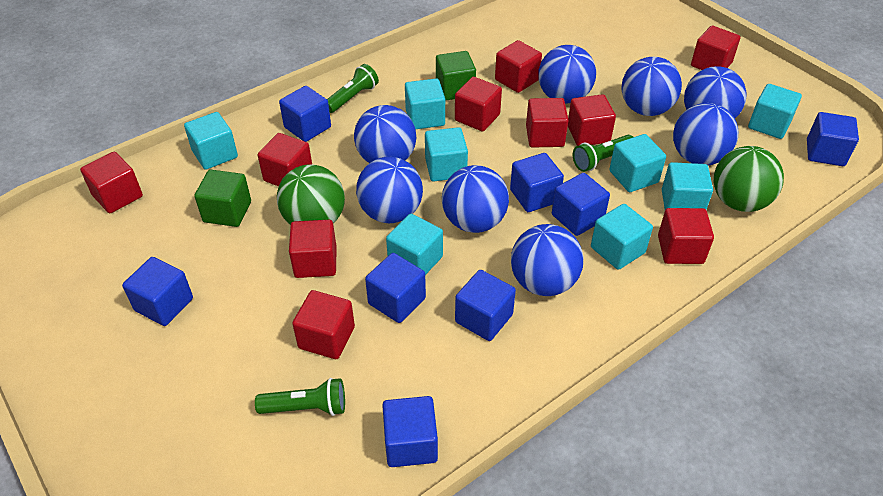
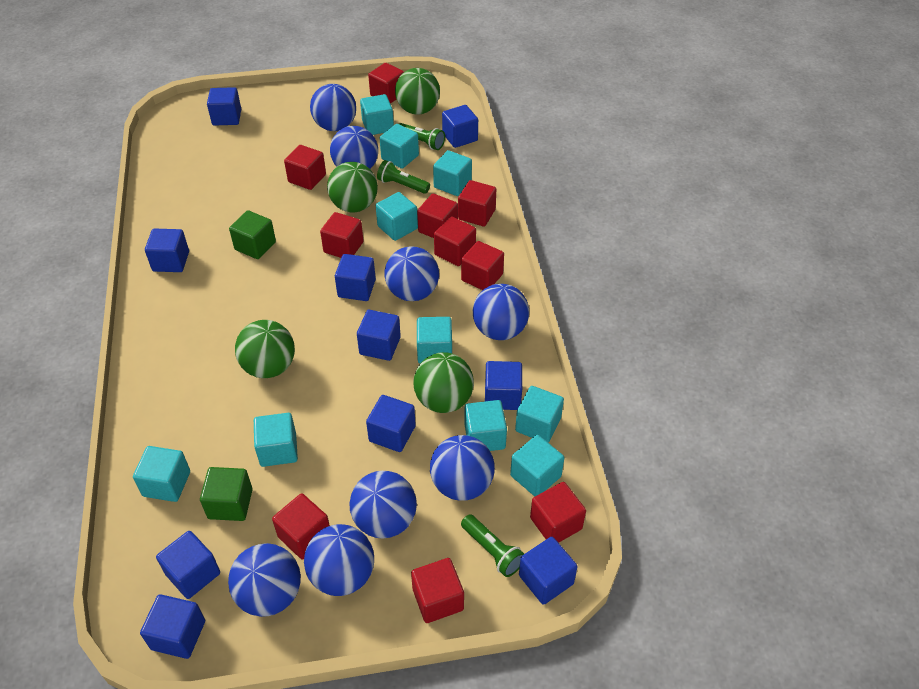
blue cube: 8 -> 10
green ball: 2 -> 4
turquoise cube: 8 -> 10

